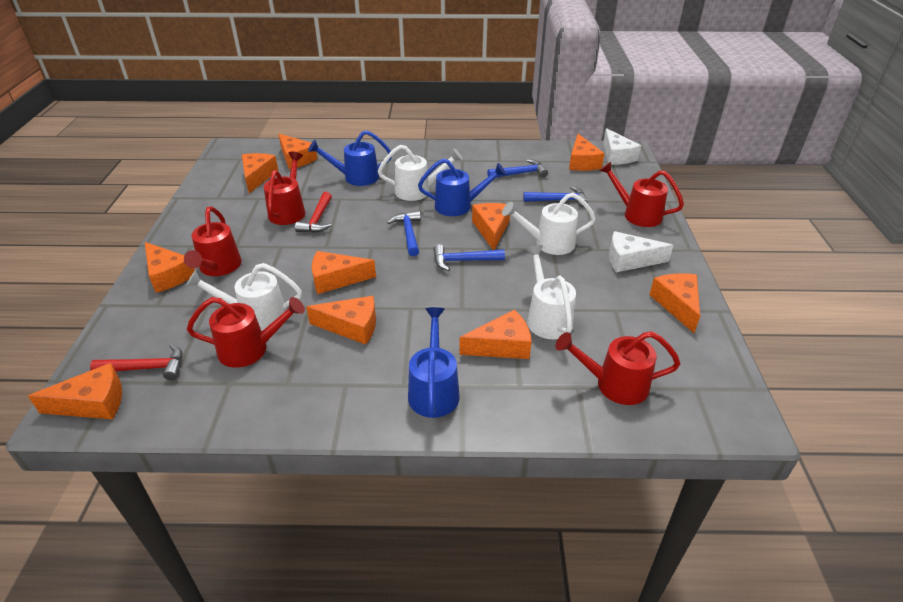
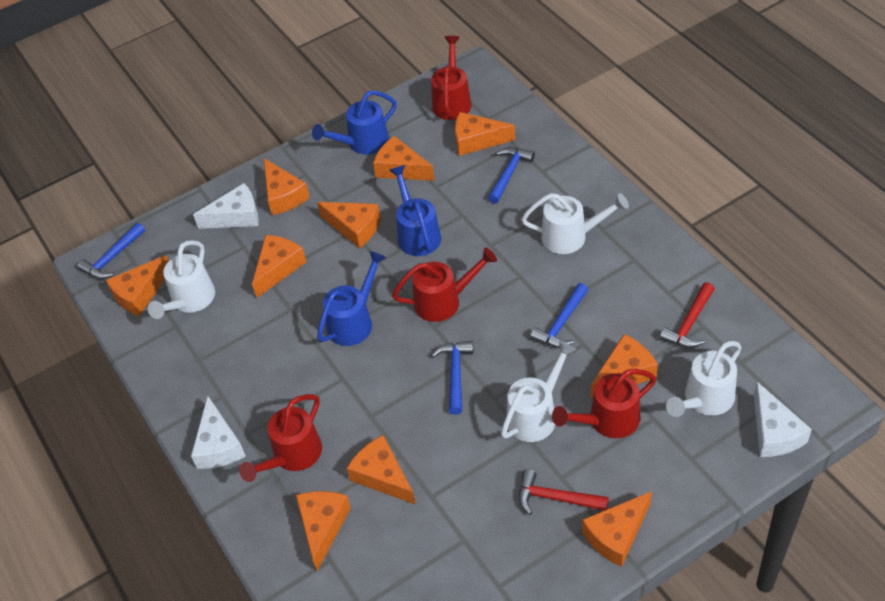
red watering can: 5 -> 4
white cheese: 2 -> 3

